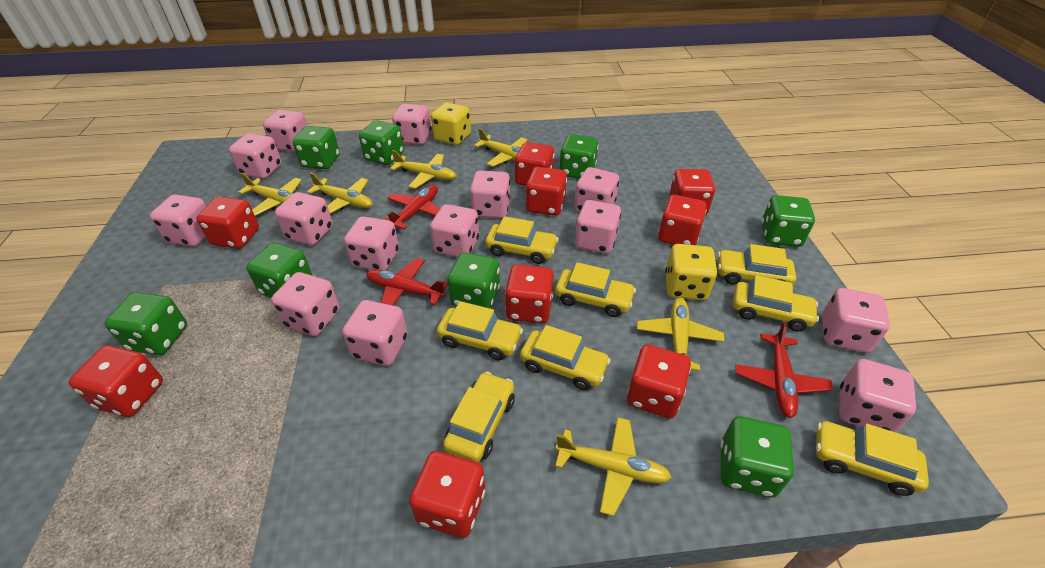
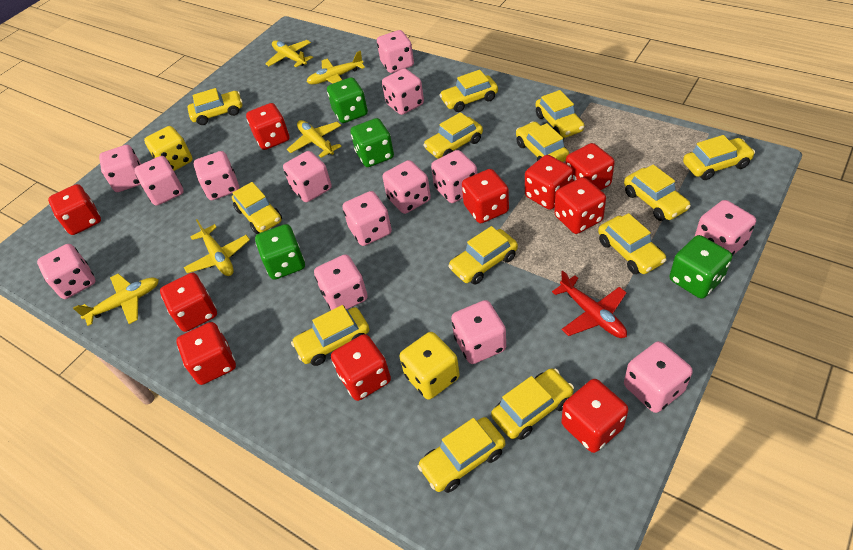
green dice: 8 -> 4
red dice: 9 -> 10
red plane: 3 -> 1
yellow car: 8 -> 13
yellow plane: 6 -> 5

